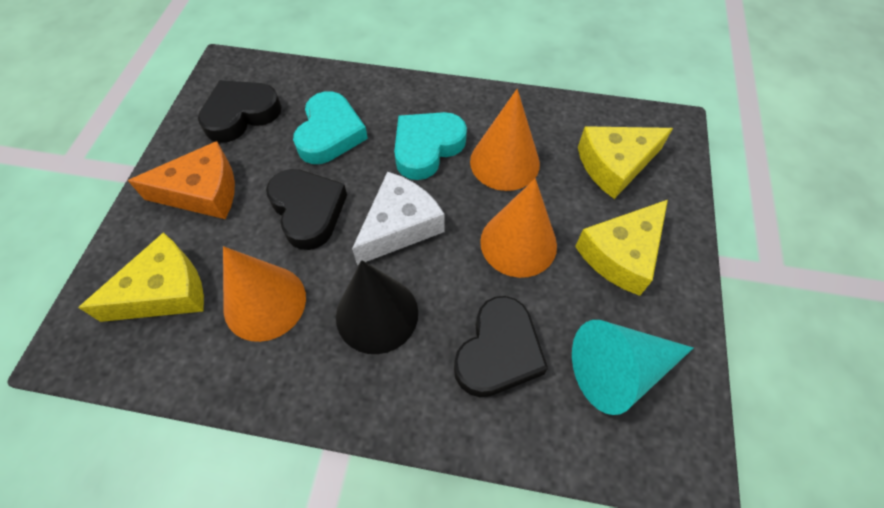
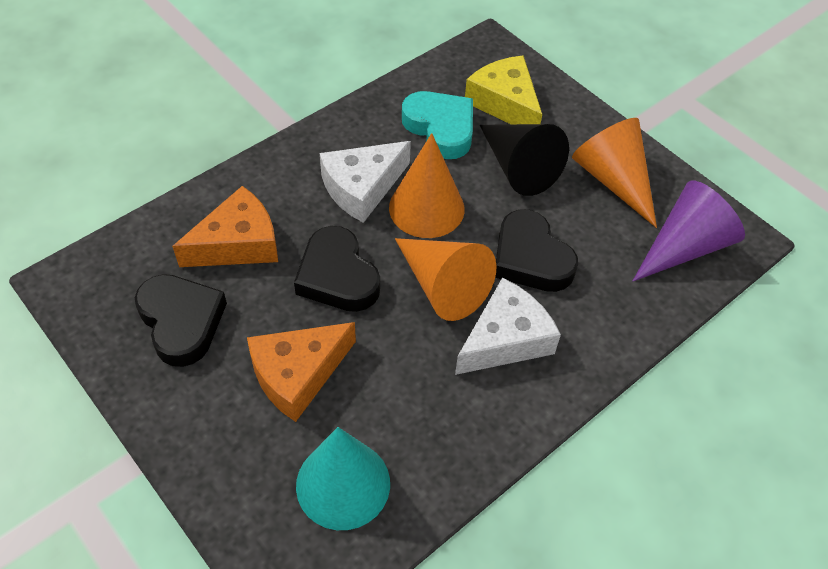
orange cheese: 1 -> 2
purple cone: 0 -> 1
turquoise heart: 2 -> 1
white cheese: 1 -> 2
yellow cheese: 3 -> 1

